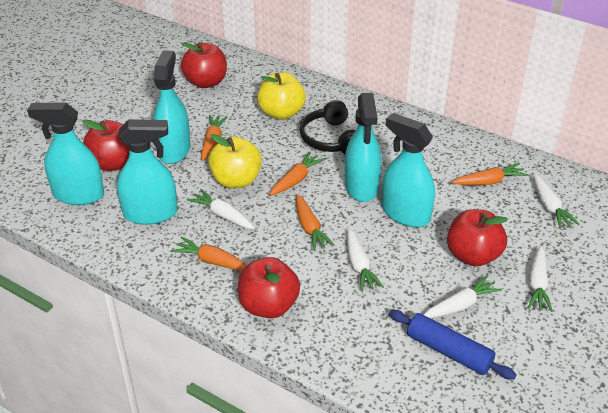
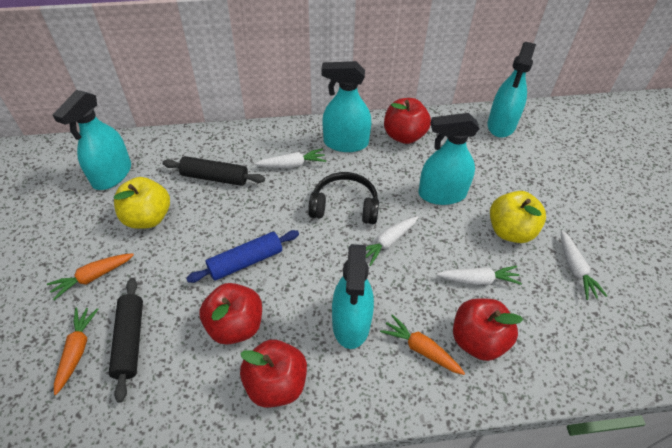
black rolling pin: 0 -> 2
orange carrot: 5 -> 3
white carrot: 5 -> 4

